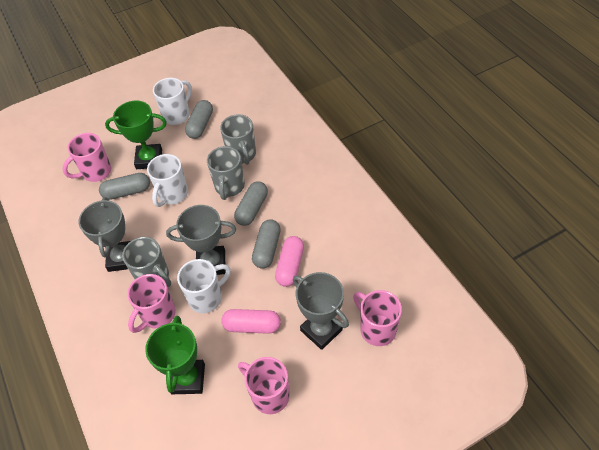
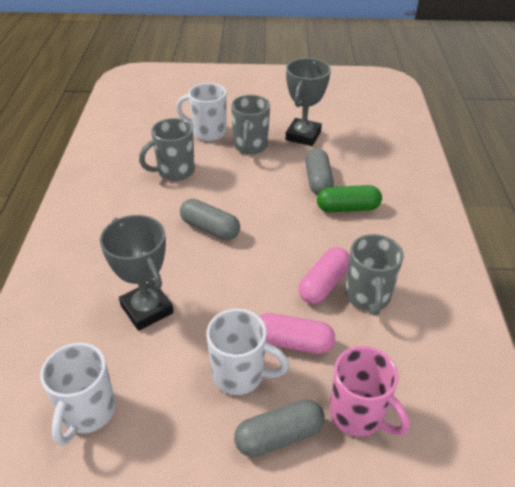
green capsule: 0 -> 1
green trophy: 2 -> 0
grey capsule: 4 -> 3
grey trophy: 3 -> 2
pink mug: 4 -> 1

